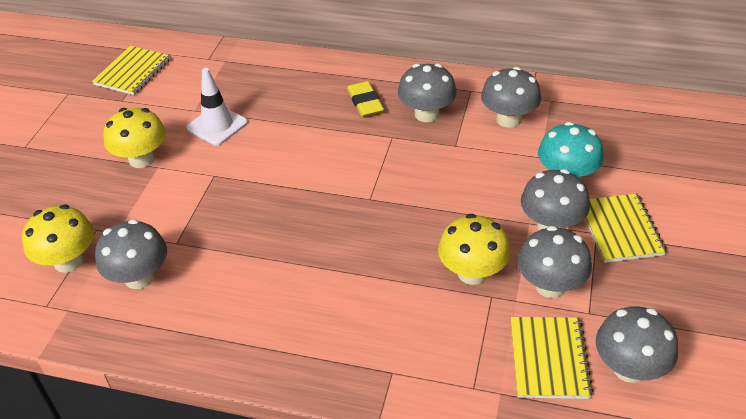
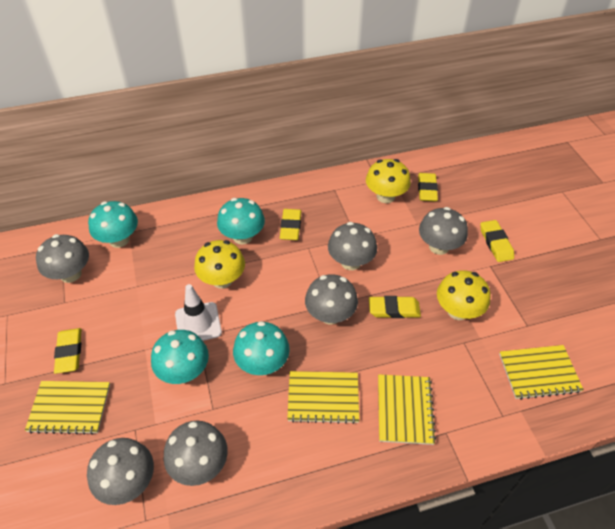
turquoise mushroom: 1 -> 4
yellow eraser: 1 -> 5
yellow notebook: 3 -> 4

